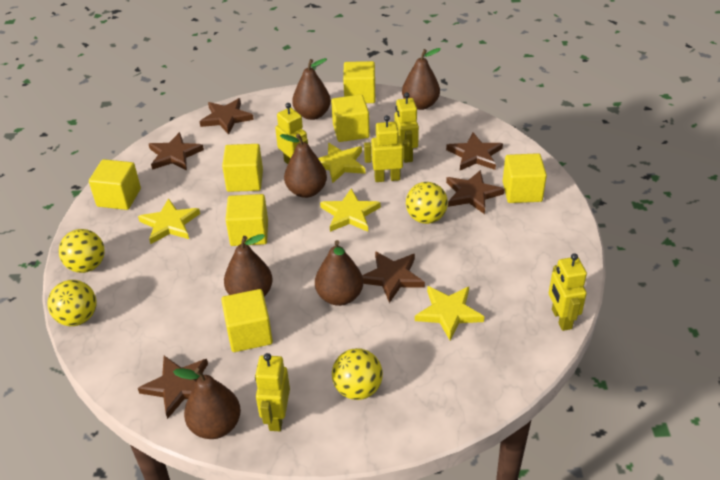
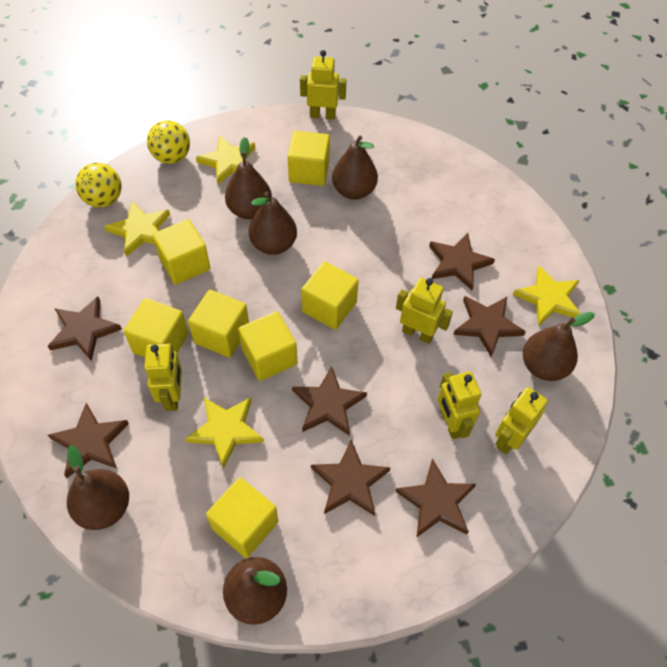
brown star: 6 -> 7
yellow ball: 4 -> 2

